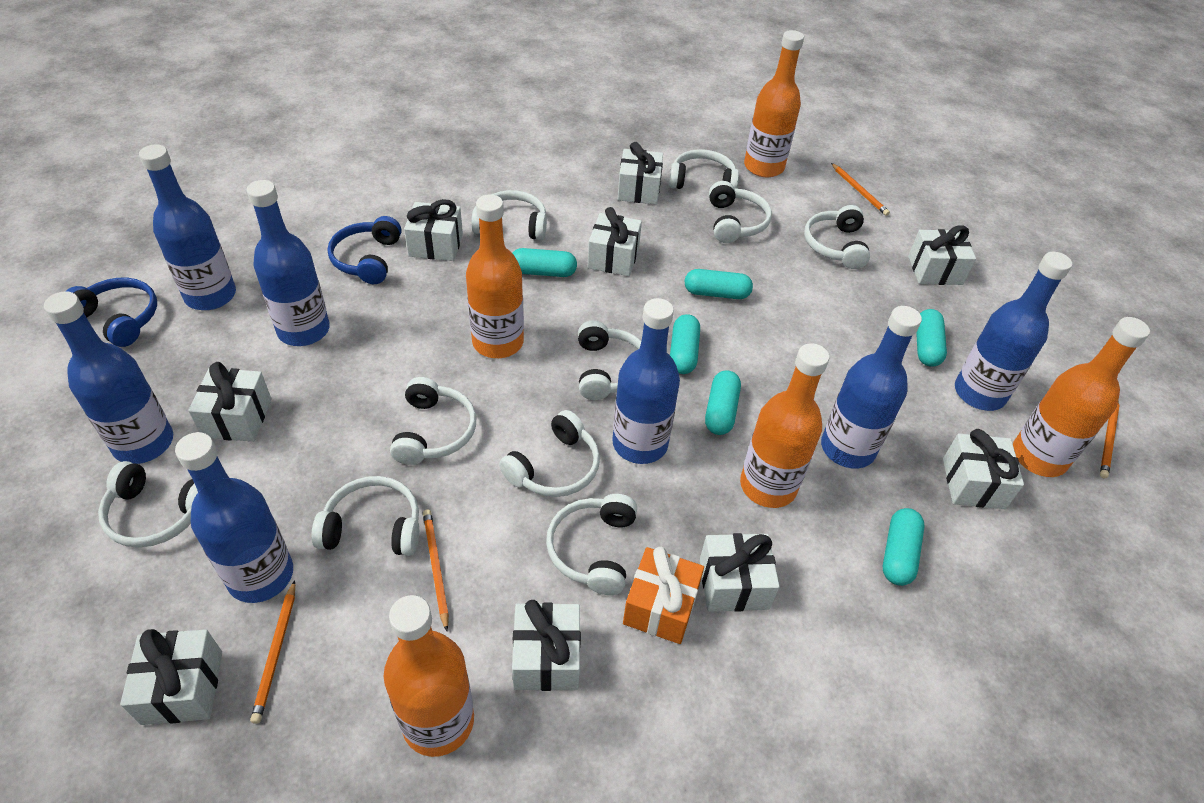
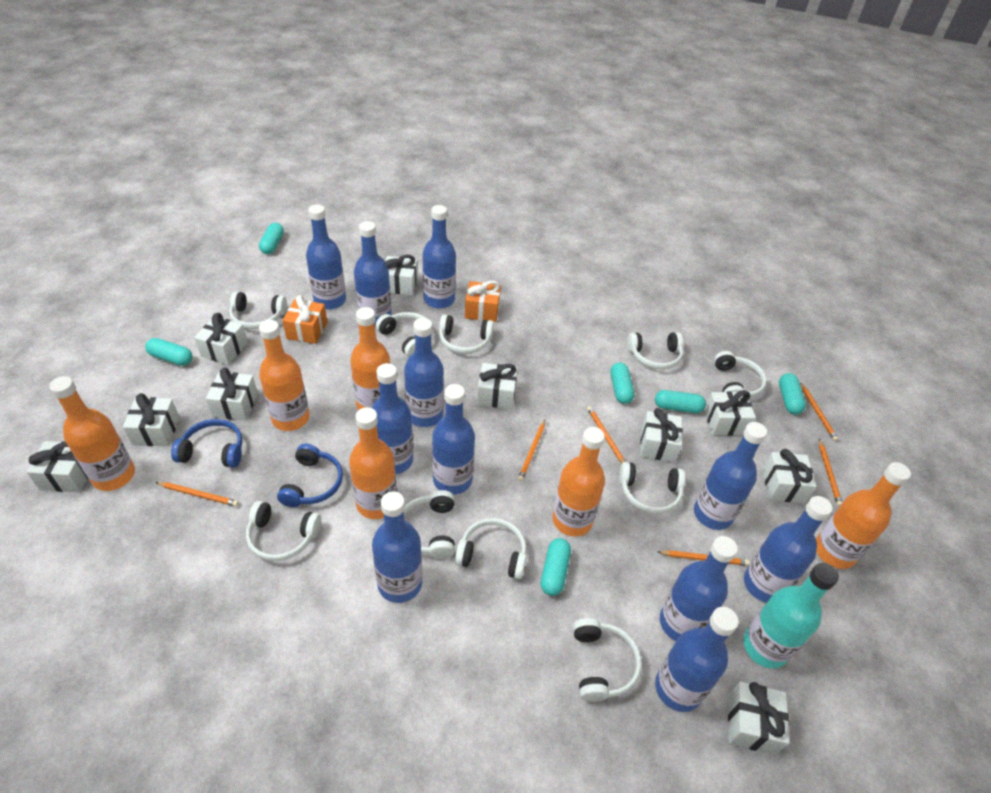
blue bottle: 7 -> 11
orange bottle: 5 -> 6
orange gift: 1 -> 2
orange pencil: 4 -> 6
turquoise bottle: 0 -> 1
white gift: 9 -> 10

